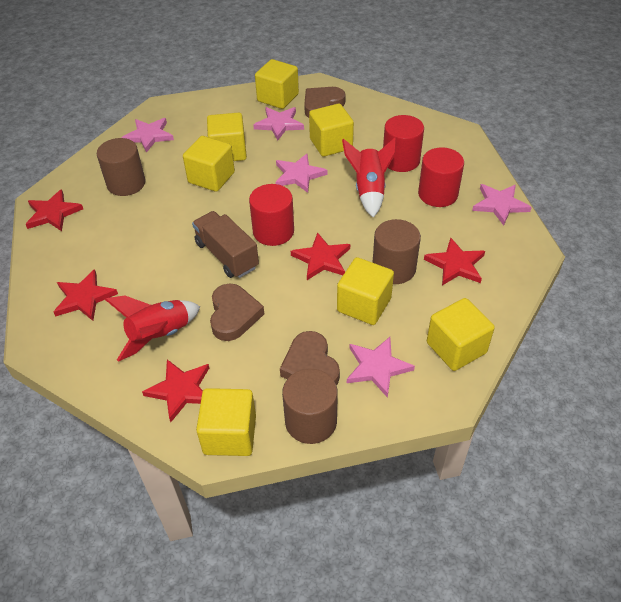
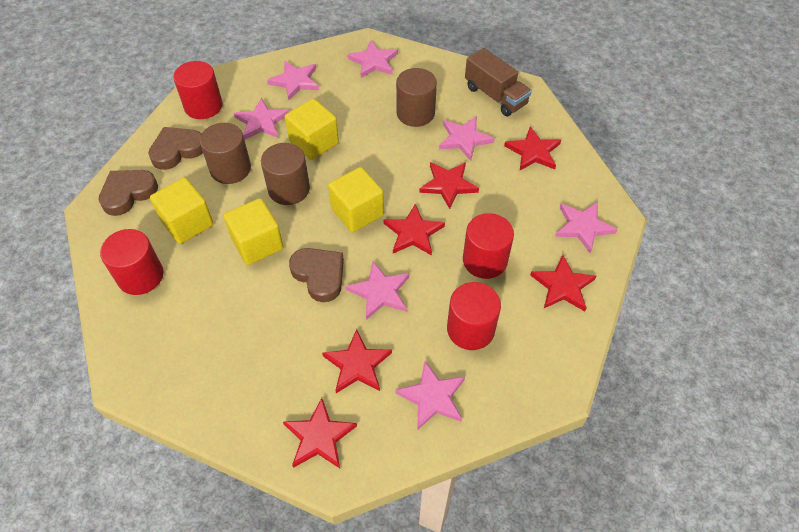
pink star: 5 -> 7
red cylinder: 3 -> 4
red rocket: 2 -> 0
red star: 5 -> 6
yellow cube: 7 -> 4

